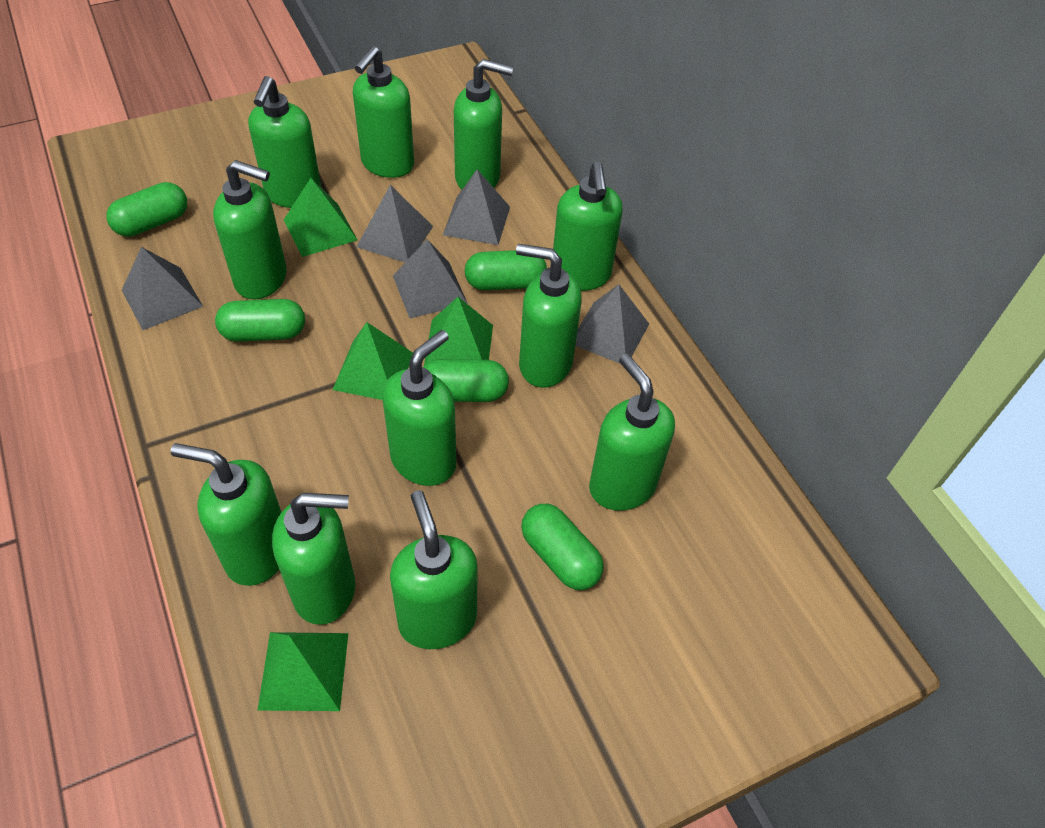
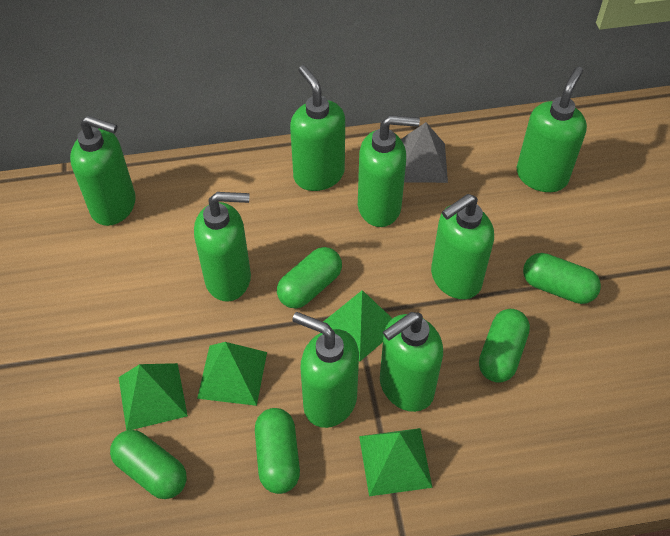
green soap dispenser: 11 -> 8
grey pyramid: 5 -> 1

